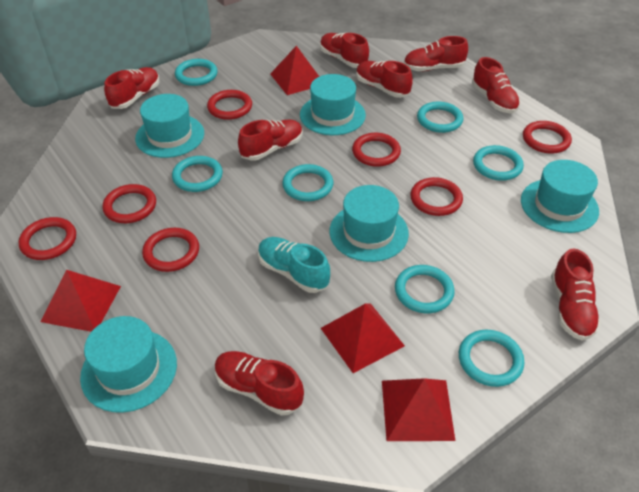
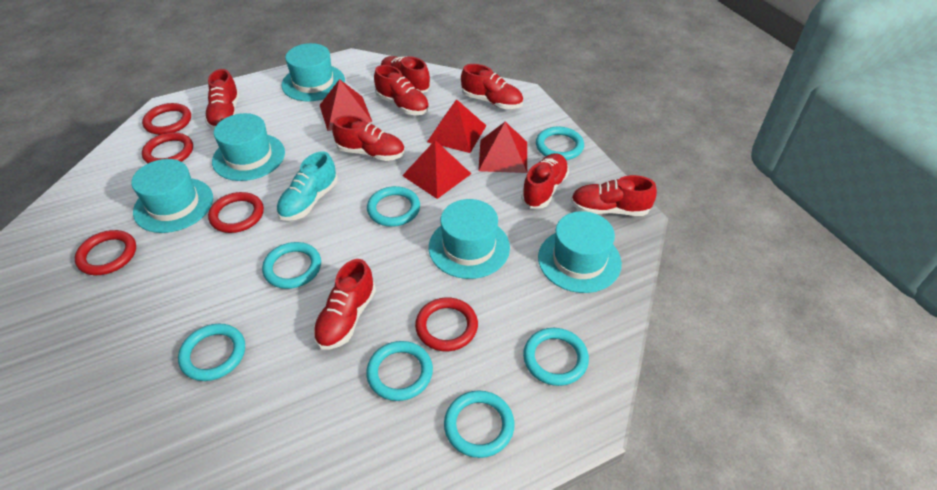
red ring: 7 -> 5

